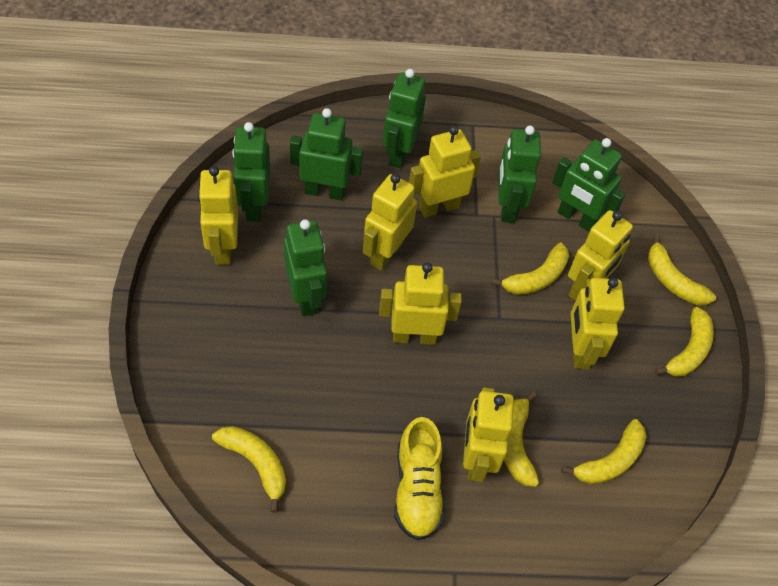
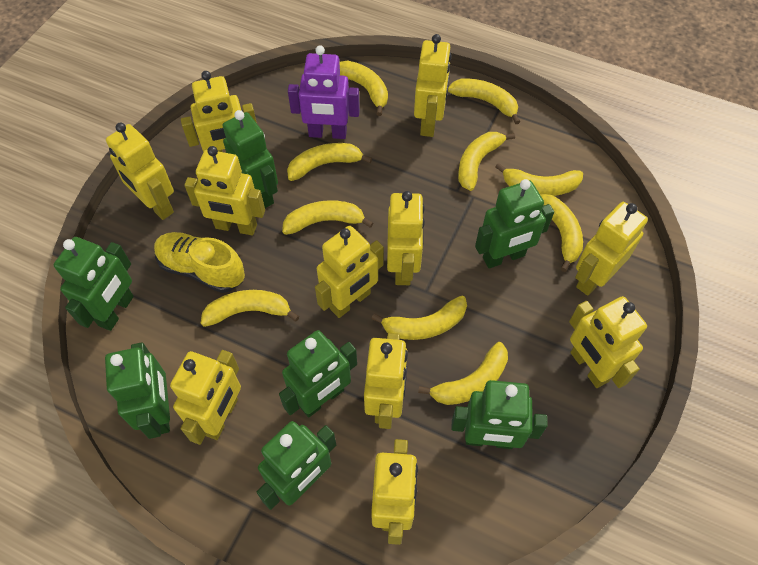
green robot: 6 -> 7
purple robot: 0 -> 1
yellow banana: 6 -> 10
yellow robot: 7 -> 11

